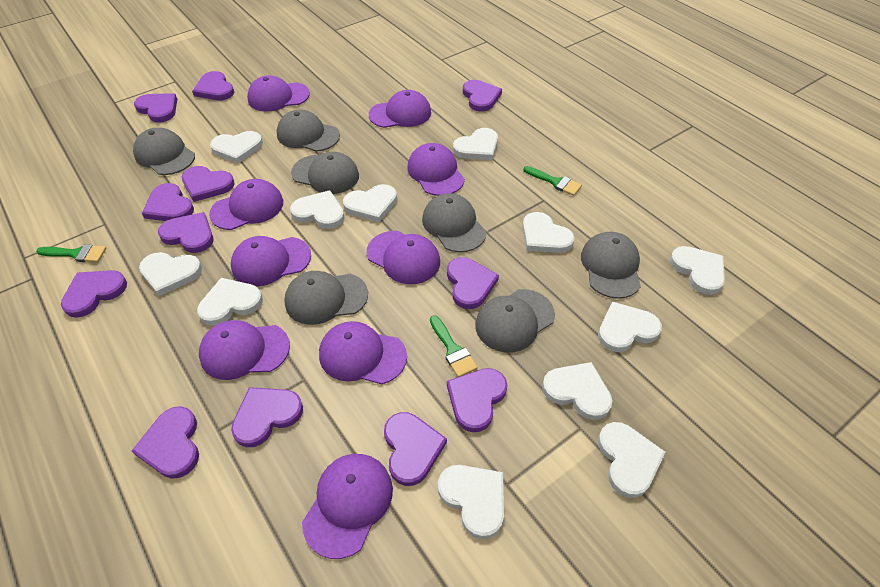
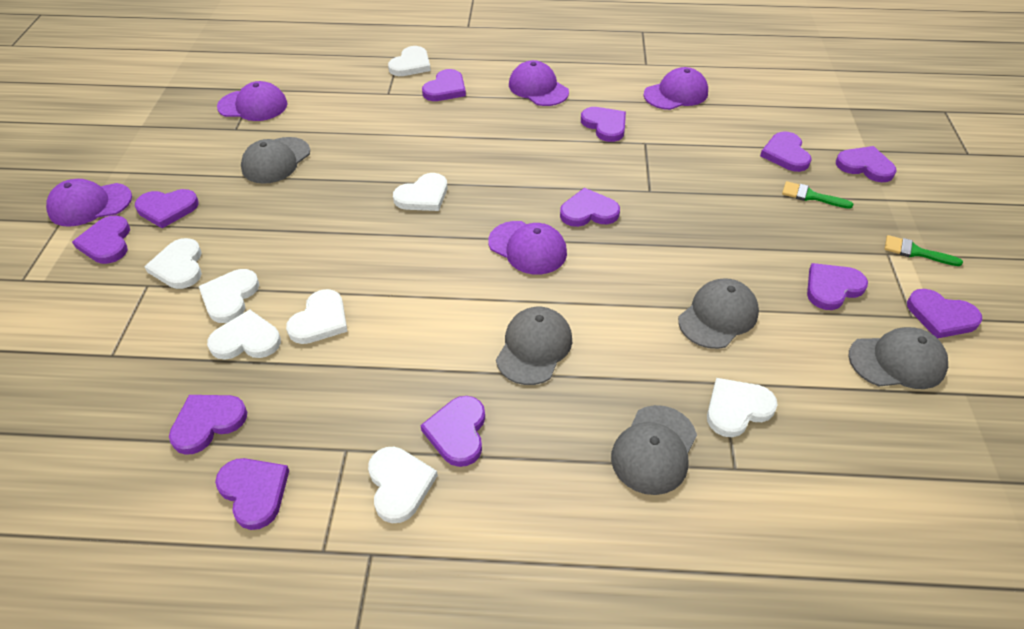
green brush: 3 -> 2
grey cap: 7 -> 5
purple cap: 9 -> 5
white heart: 12 -> 8

